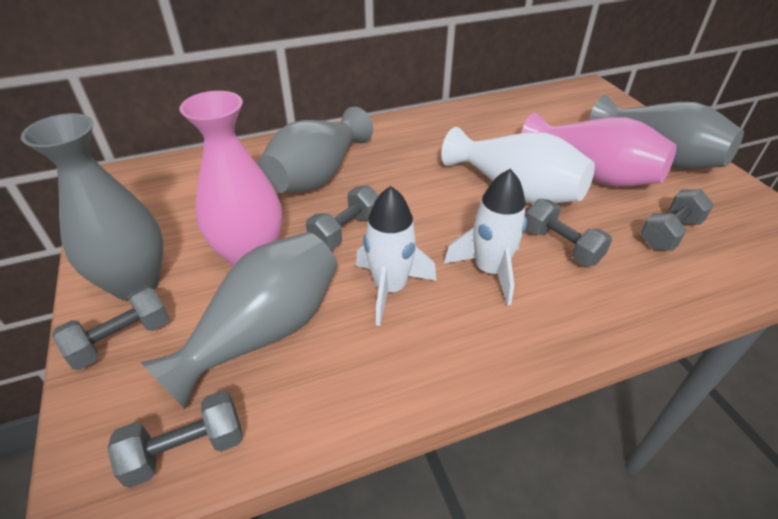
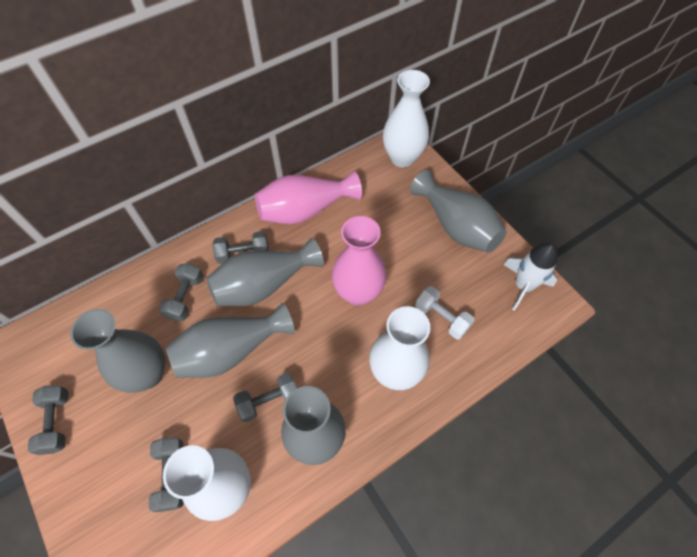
grey vase: 4 -> 5
white dumbbell: 0 -> 1
white rocket: 2 -> 1
white vase: 1 -> 3

